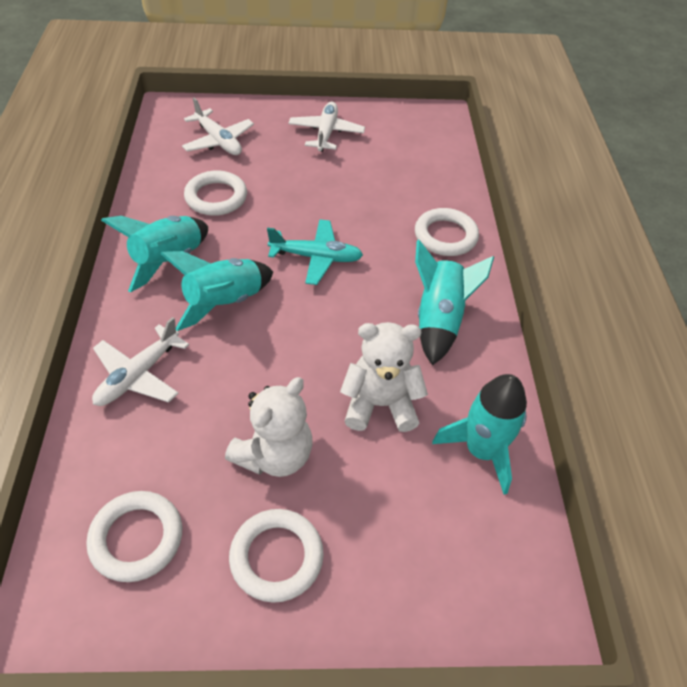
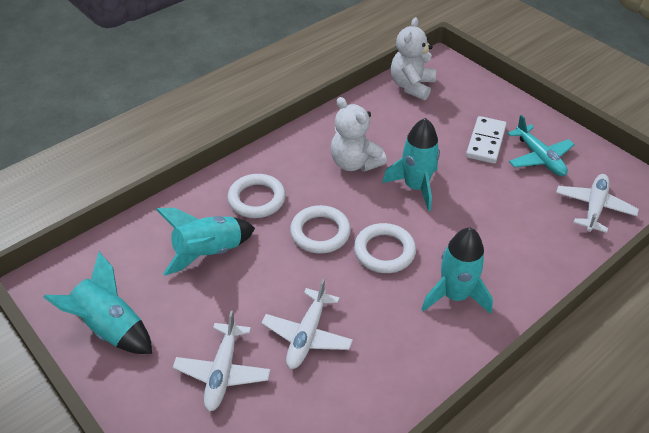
white domino: 0 -> 1
white ring: 4 -> 3

